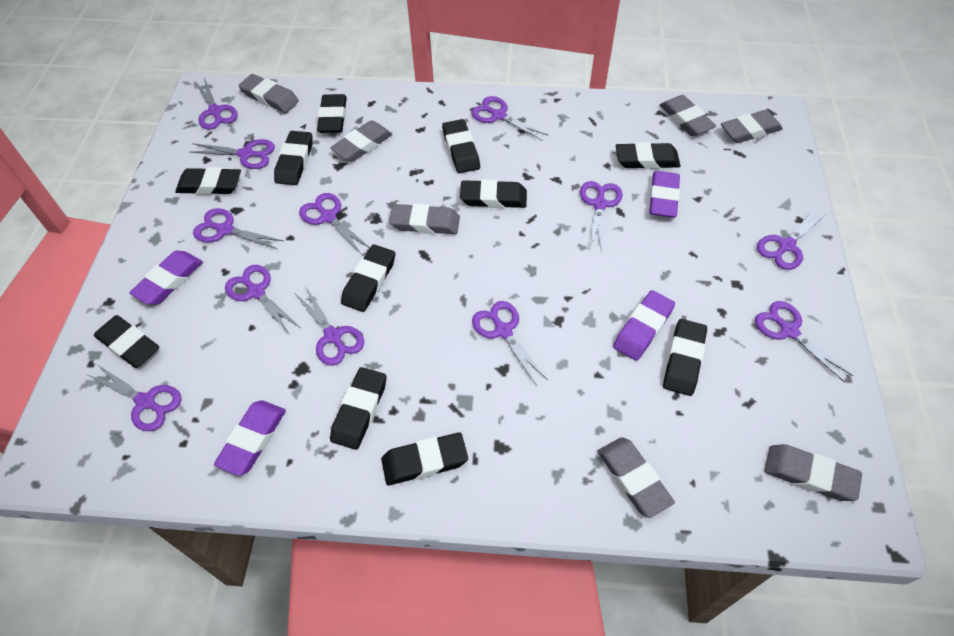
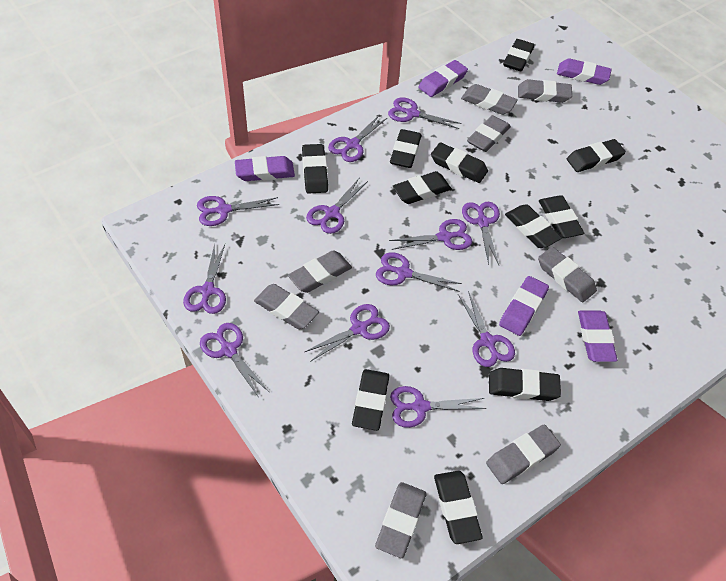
grey eraser: 7 -> 8
purple eraser: 4 -> 5

